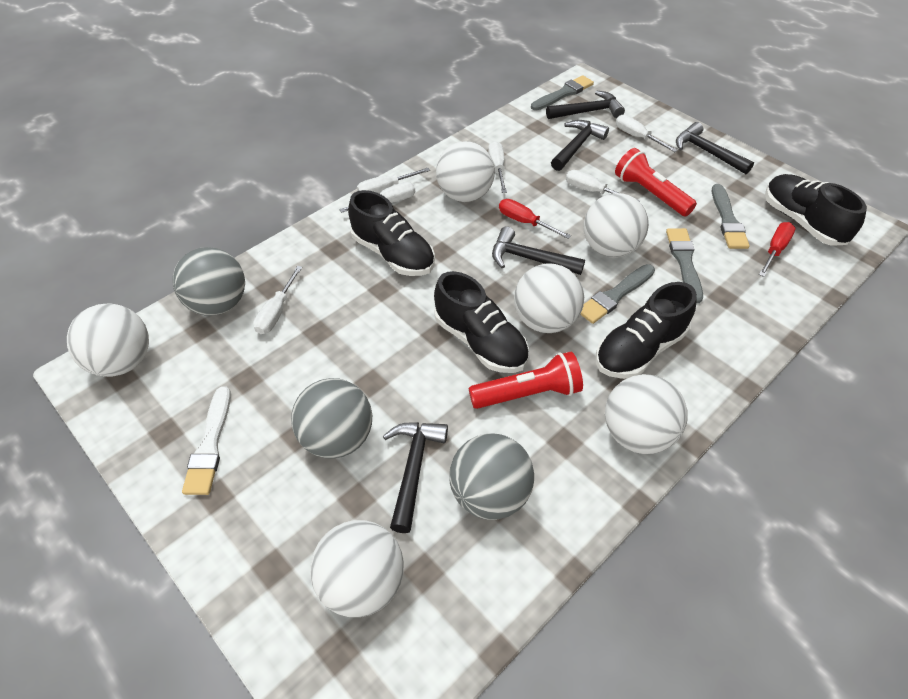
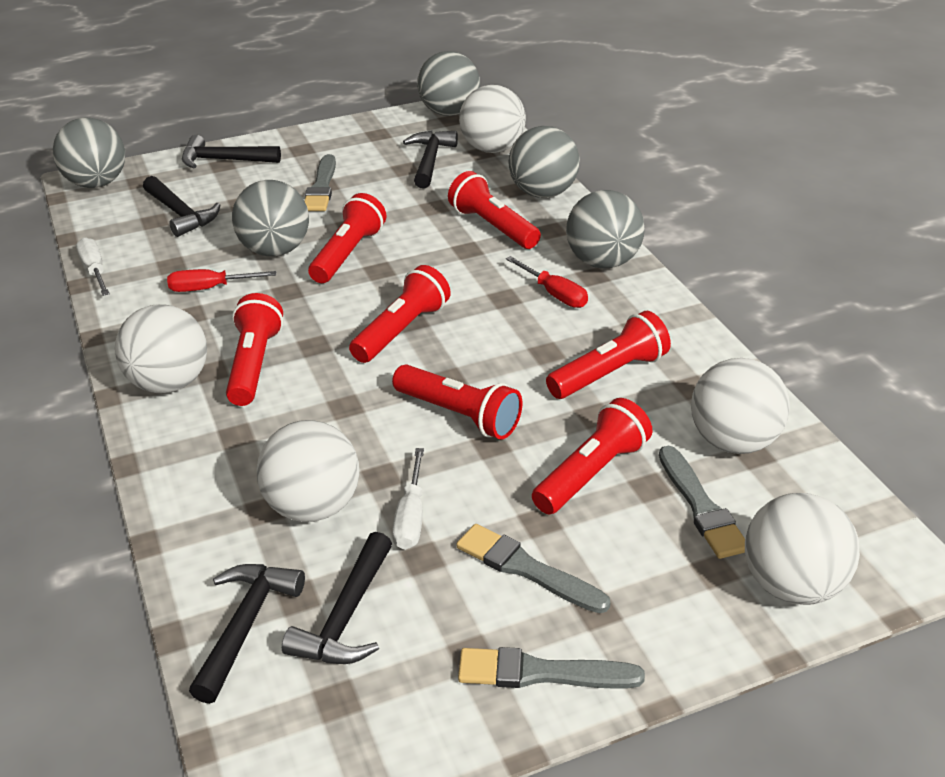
black shoe: 4 -> 0
grey ball: 3 -> 5
red flashlight: 2 -> 7
white ball: 6 -> 5
white brush: 1 -> 0
white screwdriver: 6 -> 2

